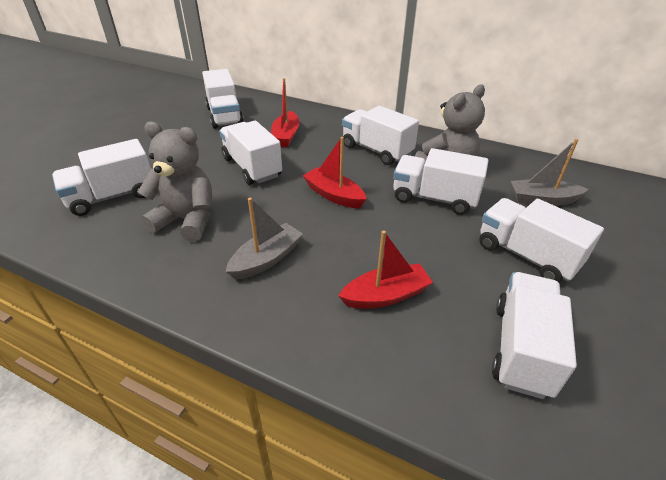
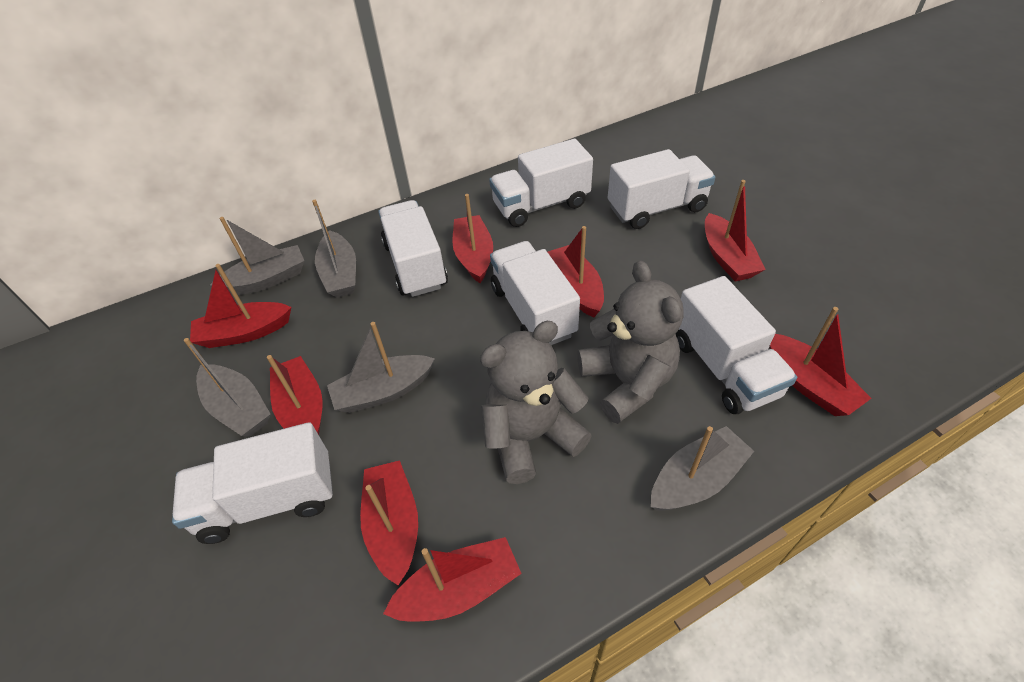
grey boat: 2 -> 5
red boat: 3 -> 8
white truck: 7 -> 6

